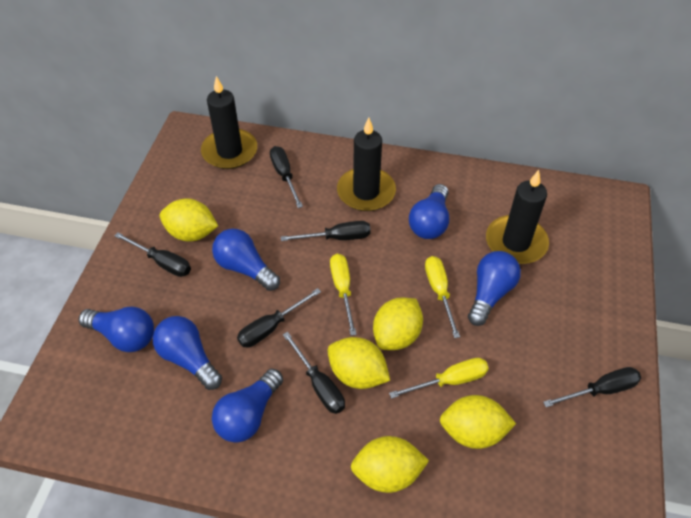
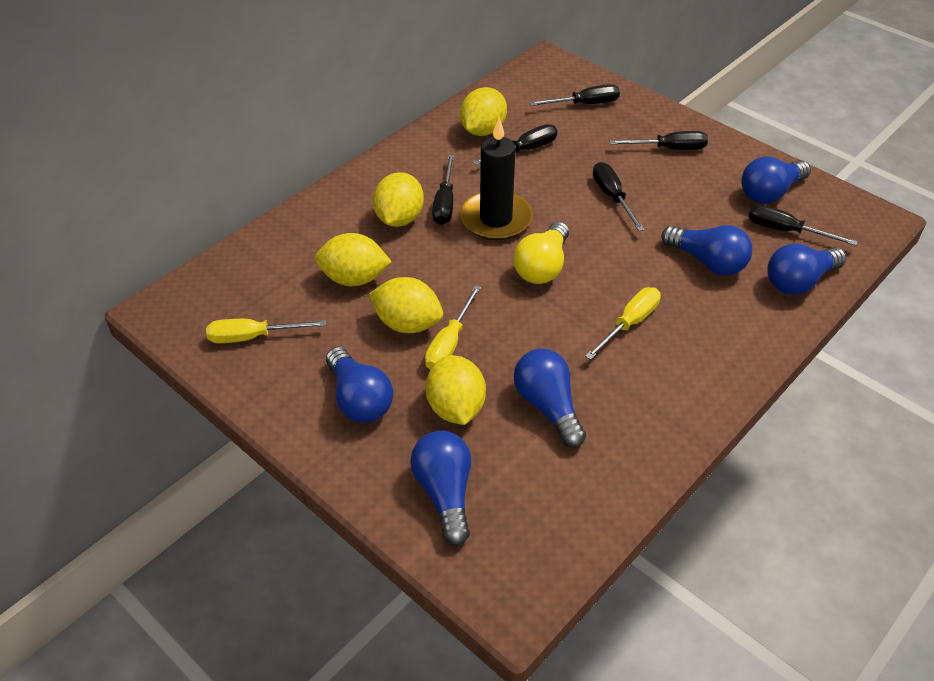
black candle: 3 -> 1
yellow light bulb: 0 -> 1

